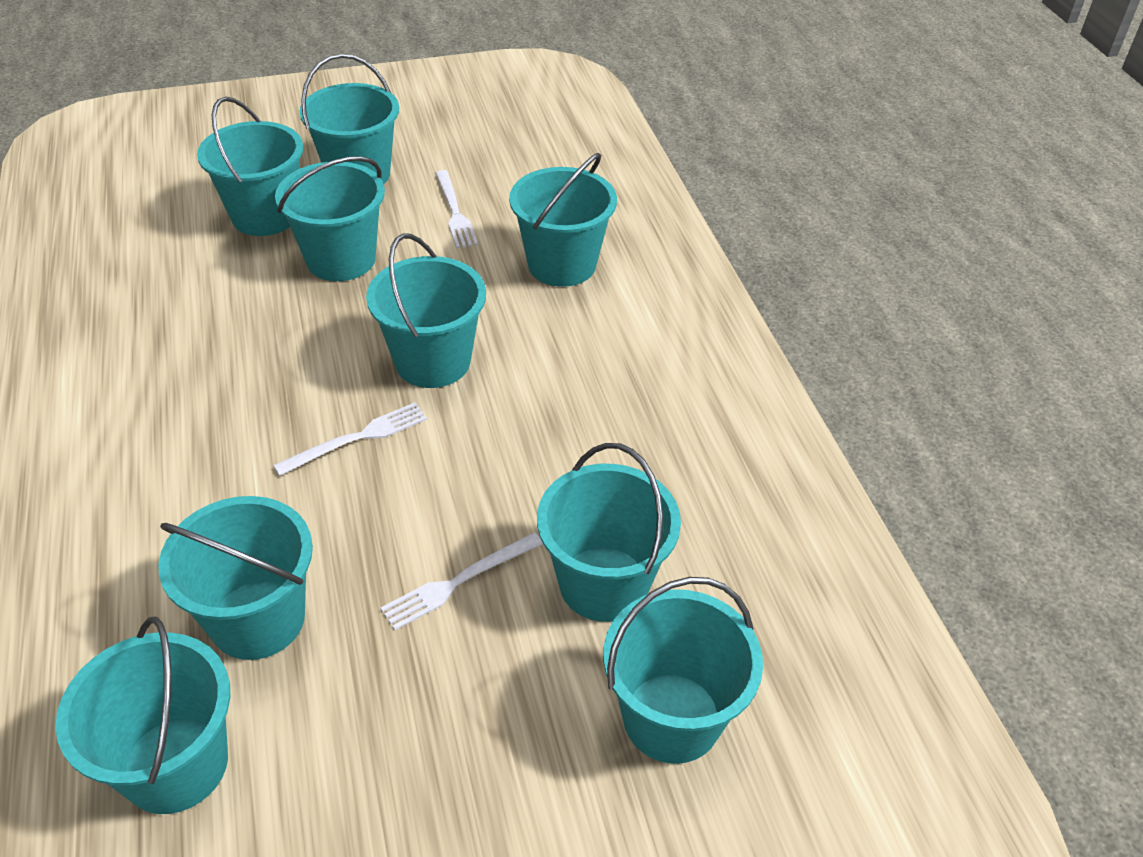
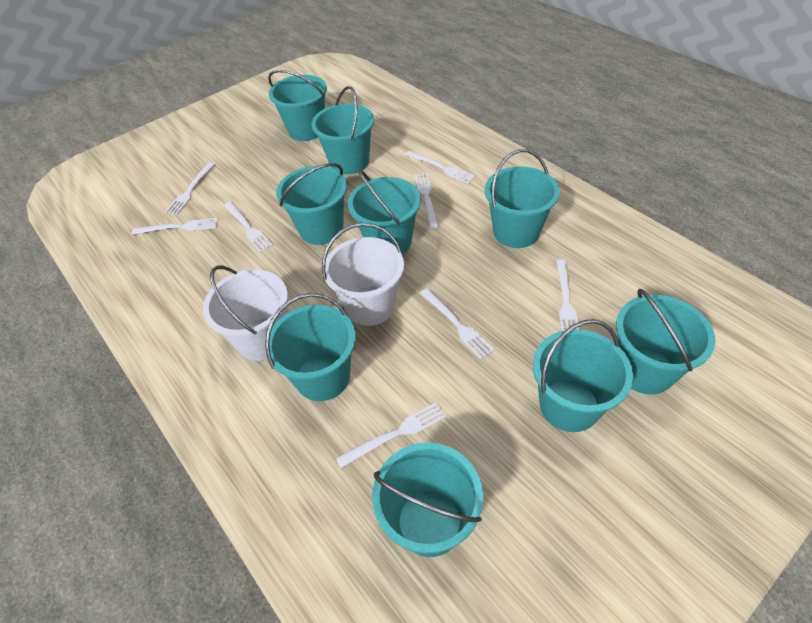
white bucket: 0 -> 2
white fork: 3 -> 8

